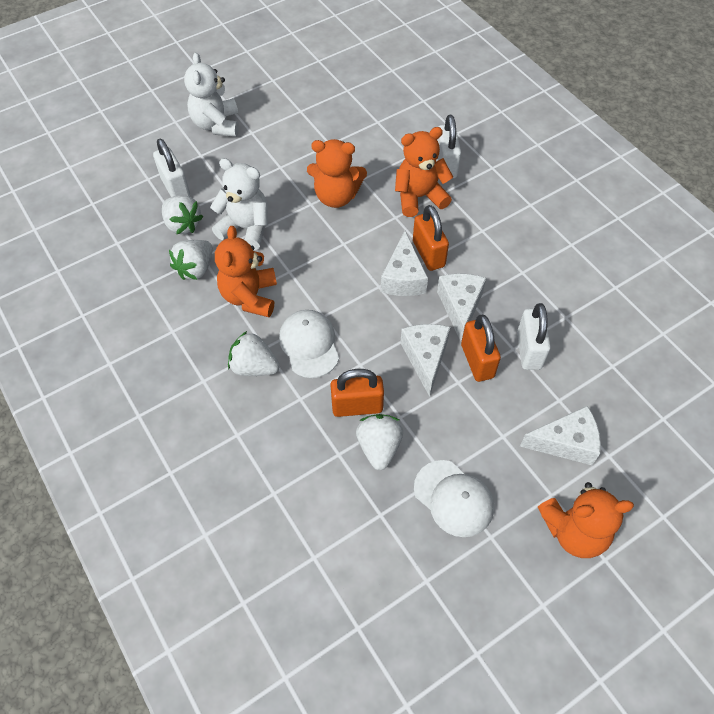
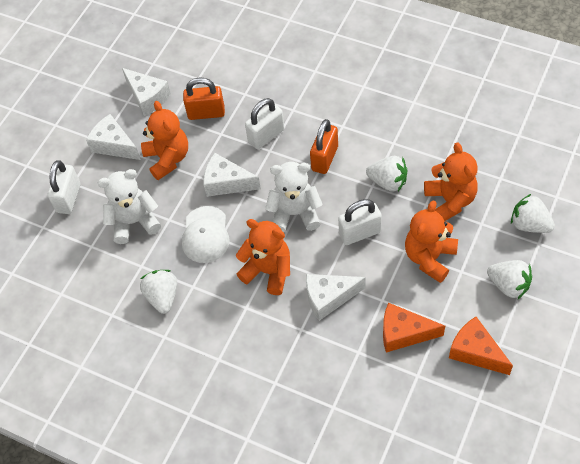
orange cheese: 0 -> 2
orange padlock: 3 -> 2
white cap: 2 -> 1

